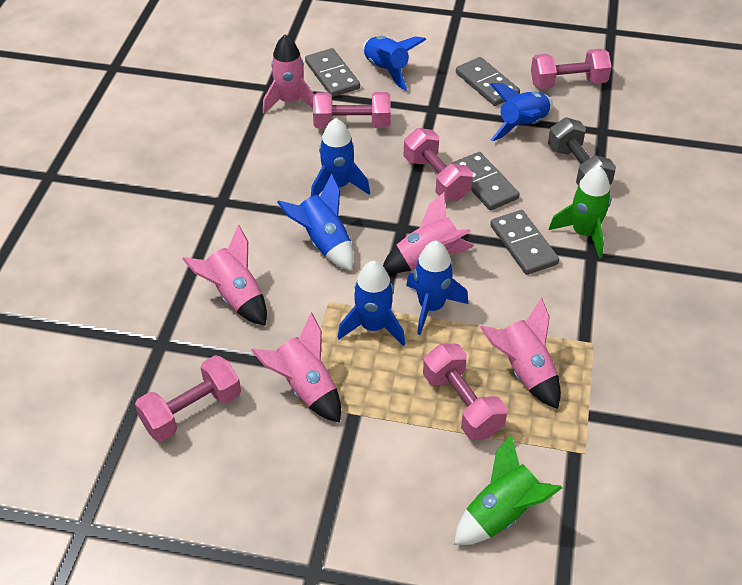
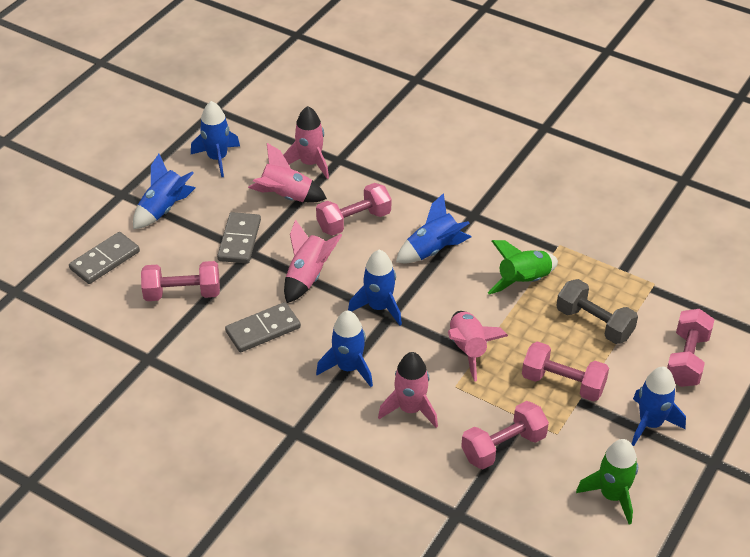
grey domino: 4 -> 3

